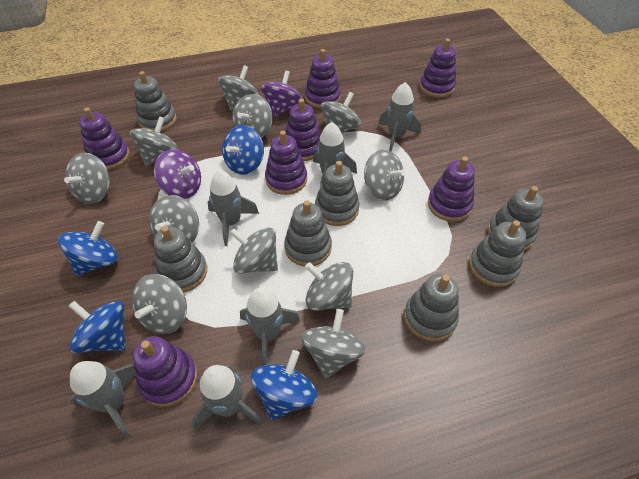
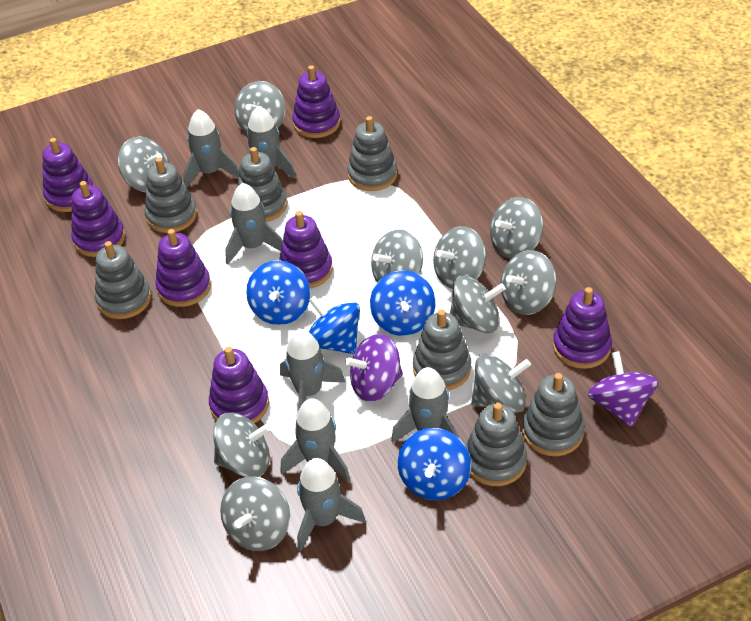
grey rocket: 6 -> 7
grey spinning top: 11 -> 10

